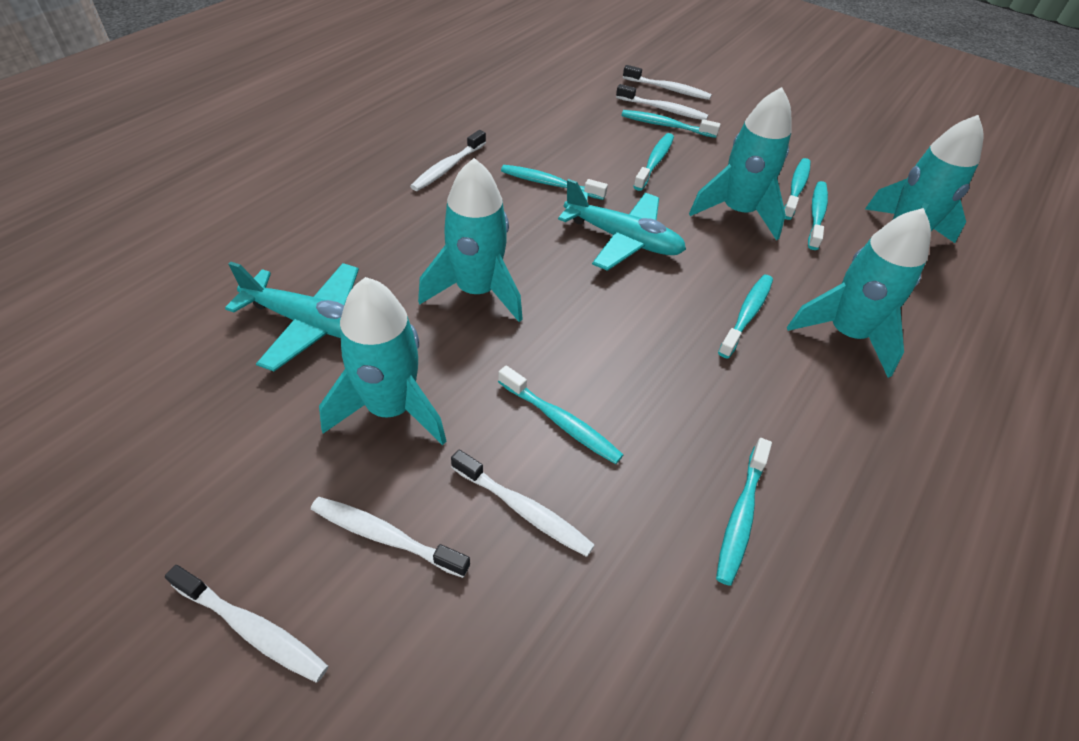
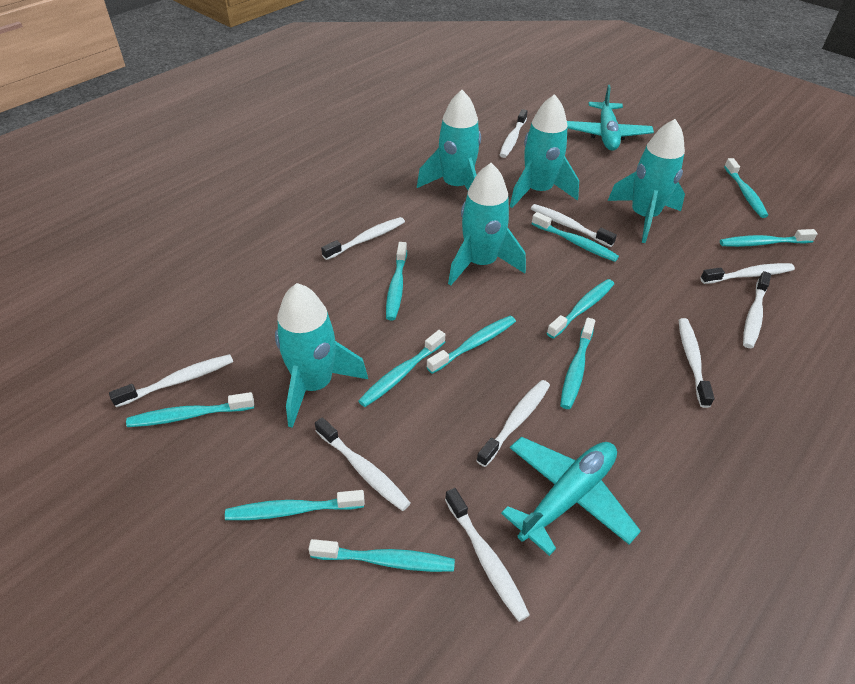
turquoise toothbrush: 8 -> 11
white toothbrush: 6 -> 10

